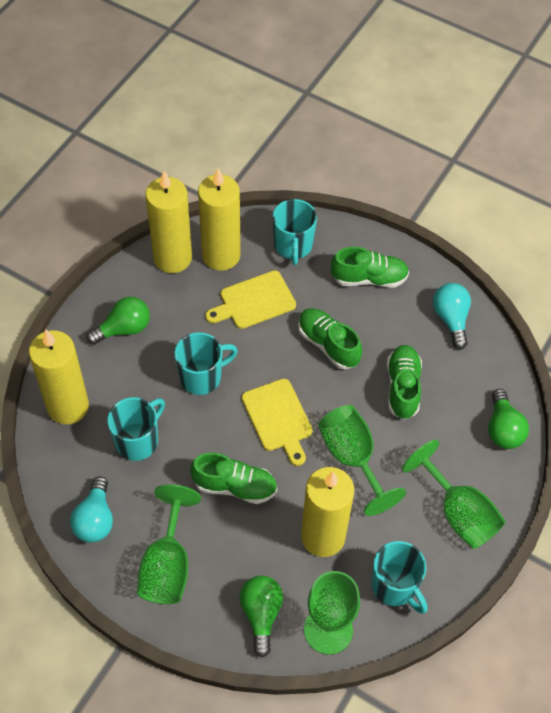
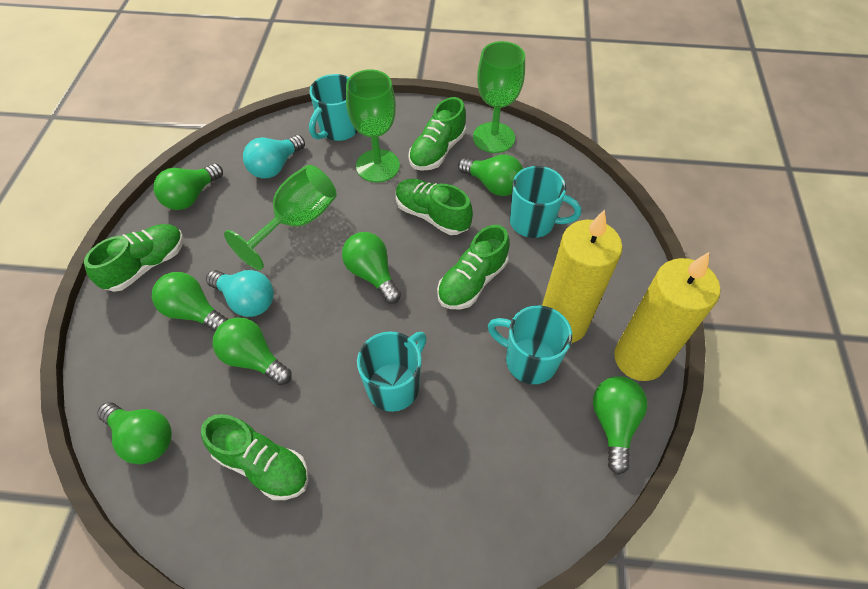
green goblet: 4 -> 3
green light bulb: 3 -> 7
green shoe: 4 -> 5
yellow candle: 4 -> 2
yellow cutting board: 2 -> 0

